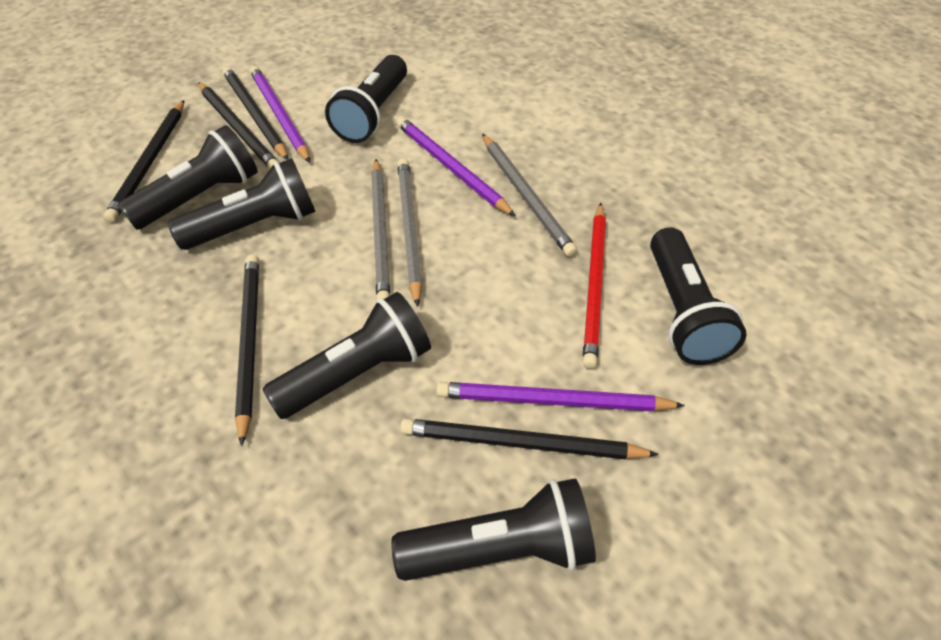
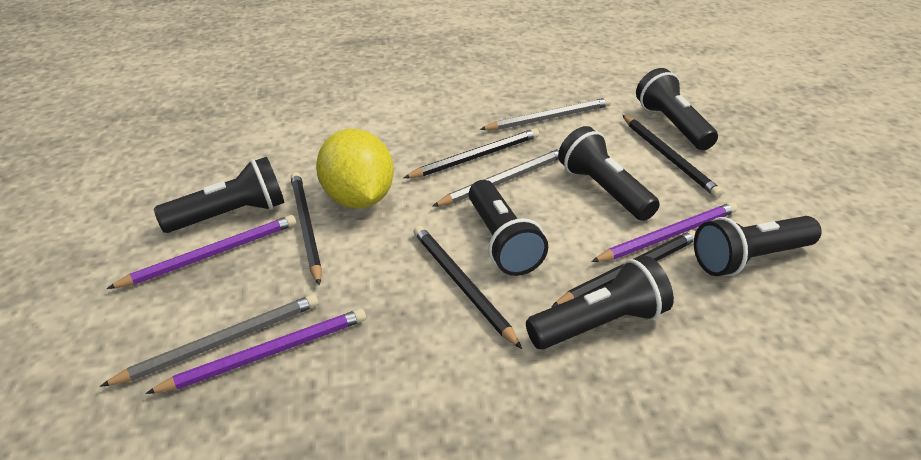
red pencil: 1 -> 0
yellow lemon: 0 -> 1

